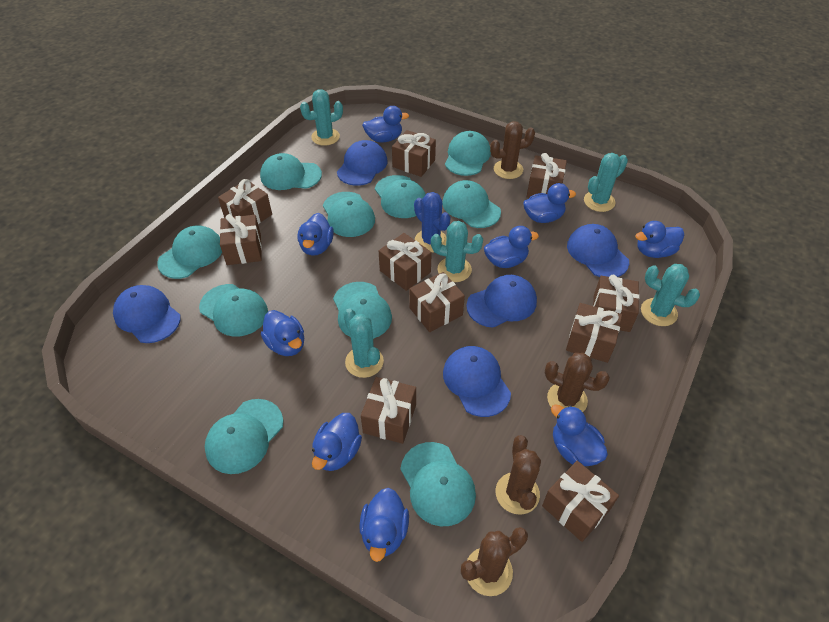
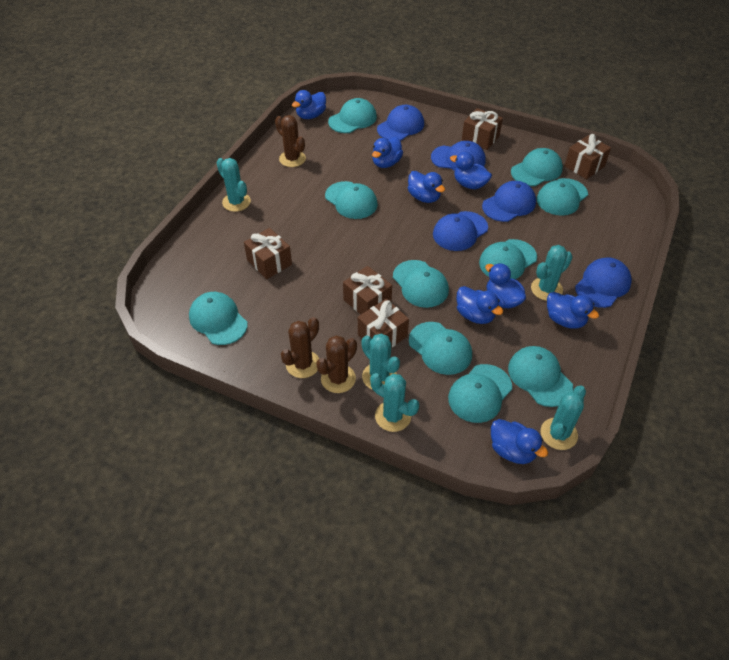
blue cactus: 1 -> 0
blue duck: 9 -> 8
brown cactus: 4 -> 3
brown gift: 10 -> 5

